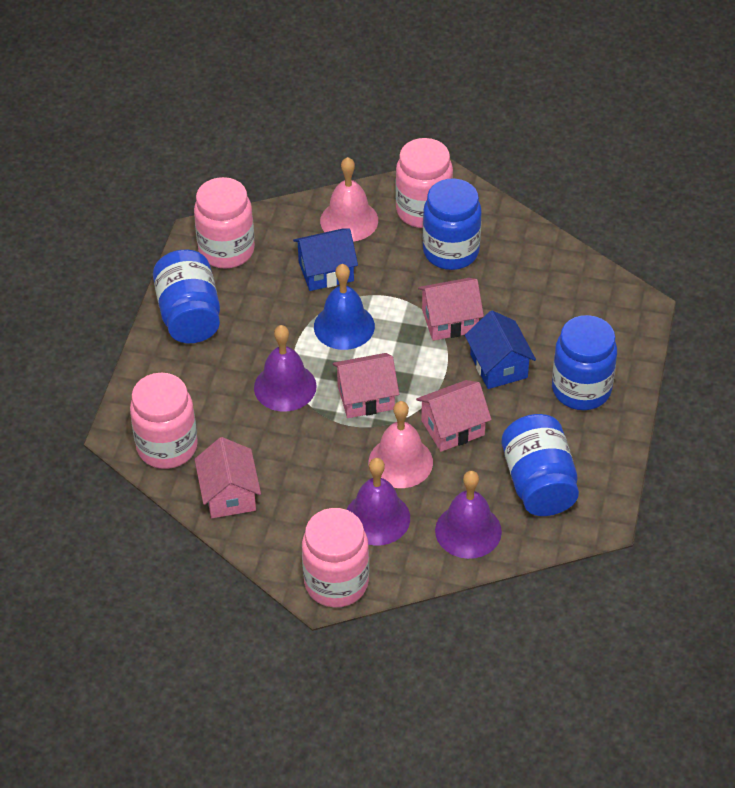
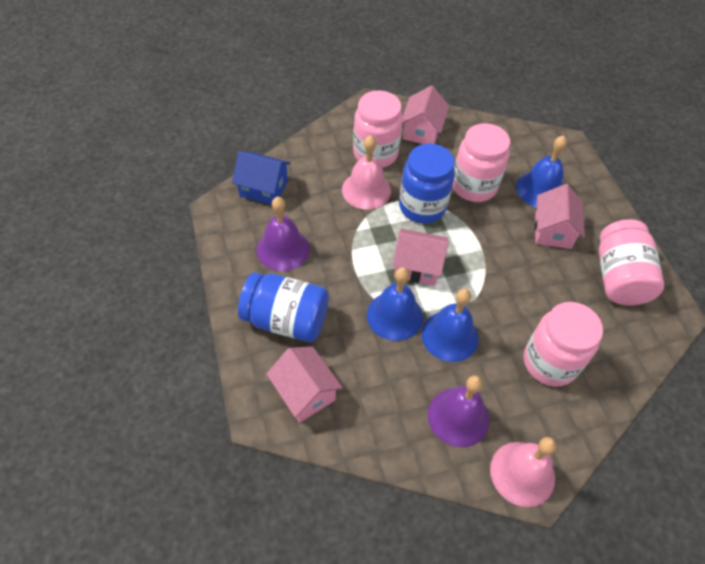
blue bell: 1 -> 3
blue house: 2 -> 1
blue jar: 4 -> 2
purple bell: 3 -> 2

